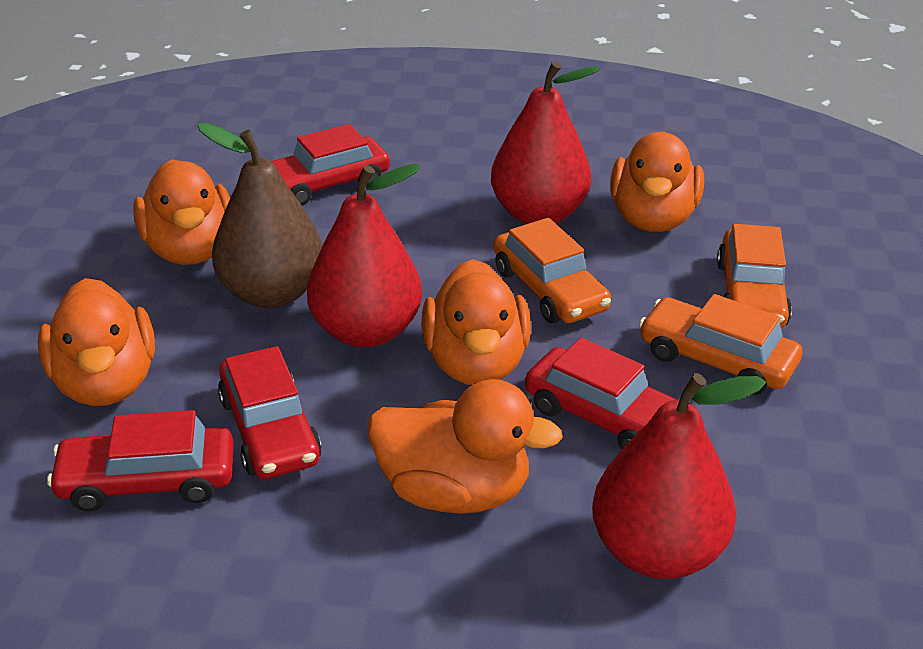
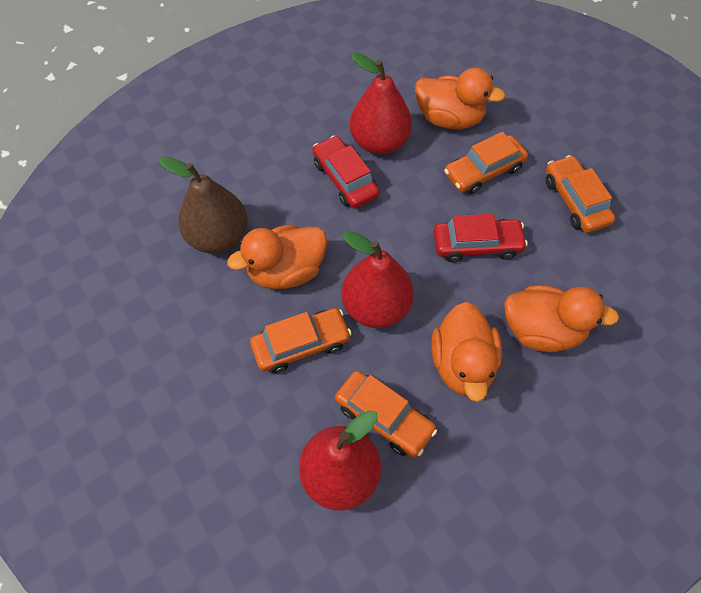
orange car: 3 -> 4
orange duck: 5 -> 4
red car: 4 -> 2

